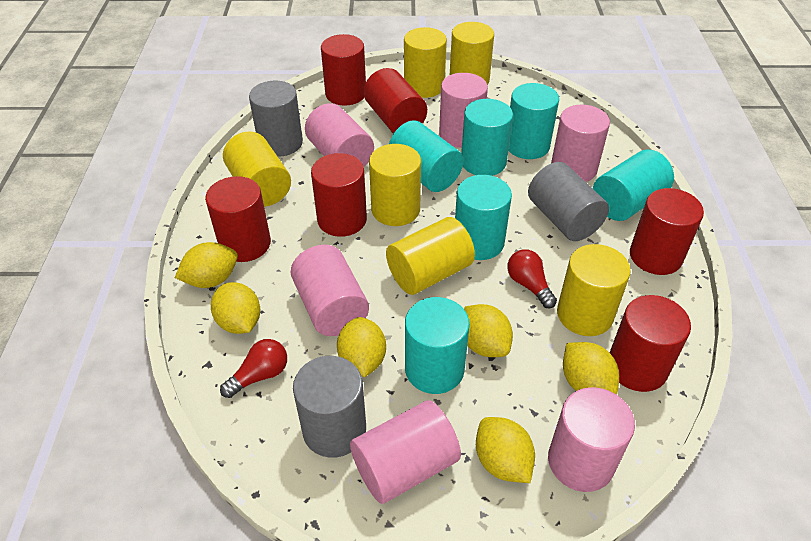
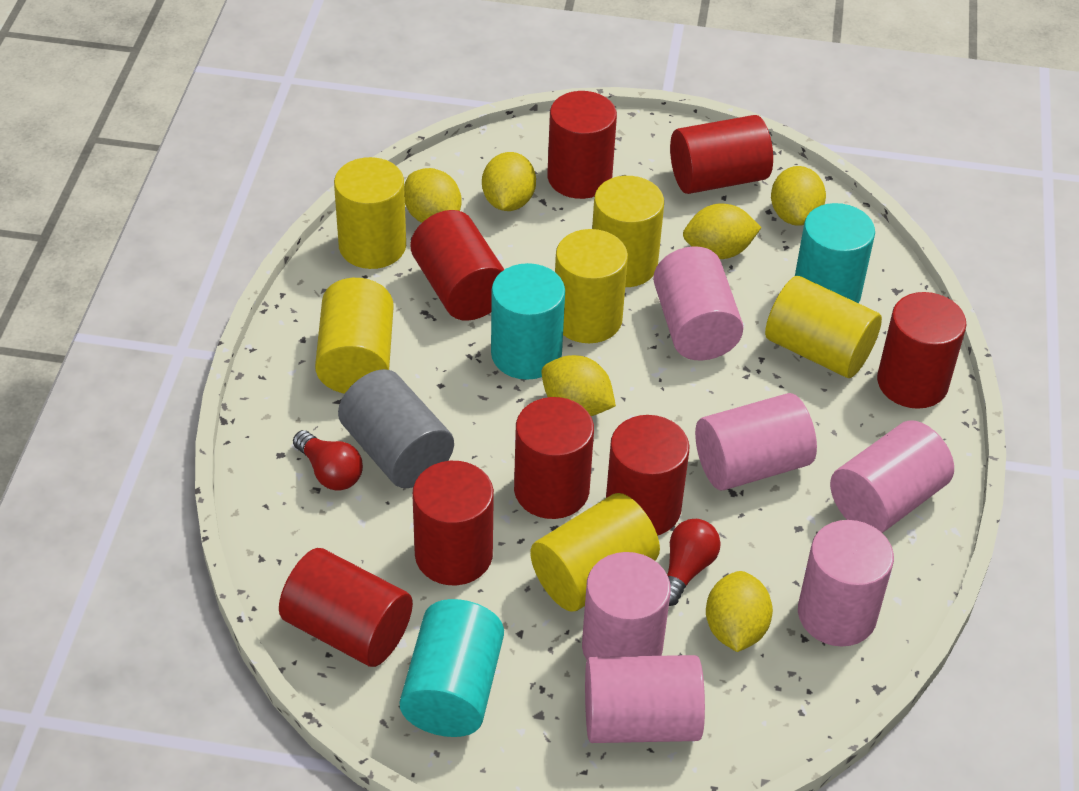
grey cylinder: 3 -> 1
red cylinder: 6 -> 8
turquoise cylinder: 6 -> 3

